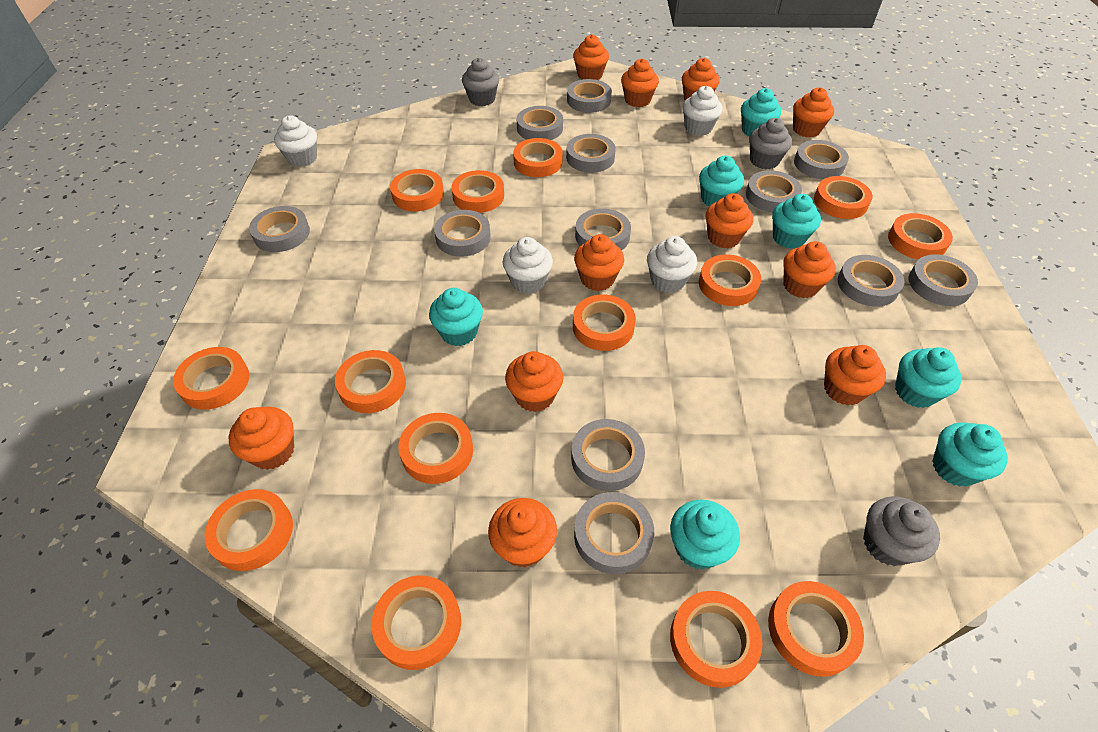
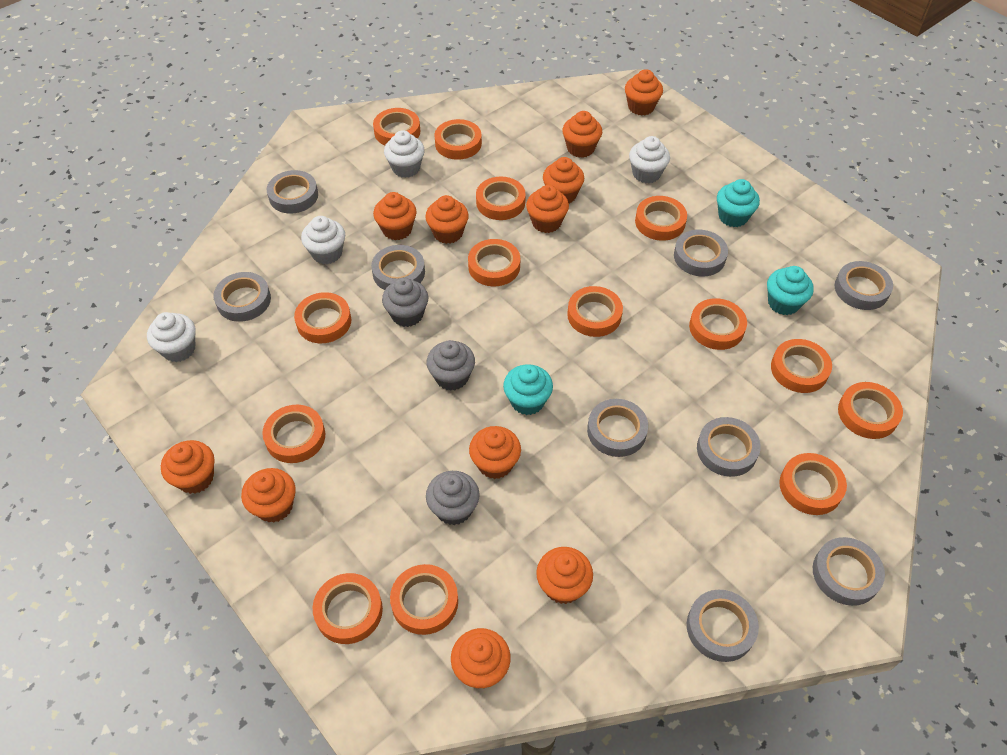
grey tape: 12 -> 9
turquoise cupcake: 7 -> 3

